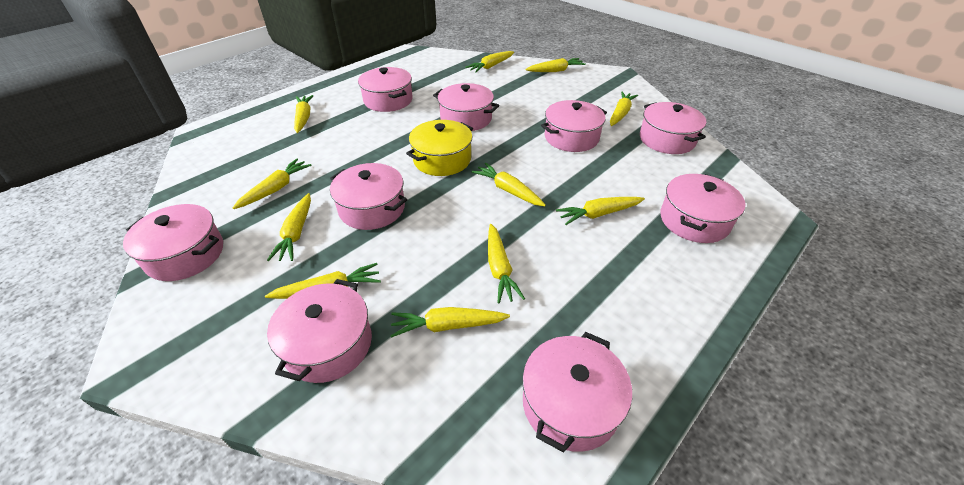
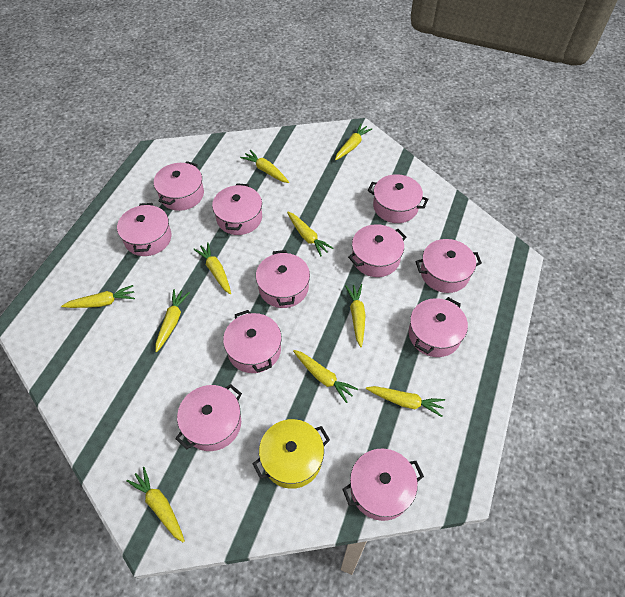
pink pot: 9 -> 11
yellow carrot: 11 -> 10

